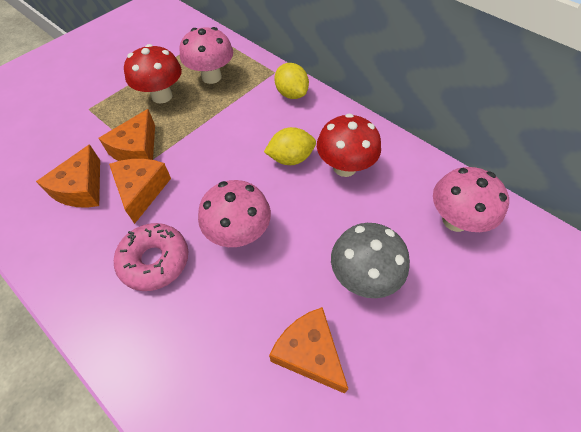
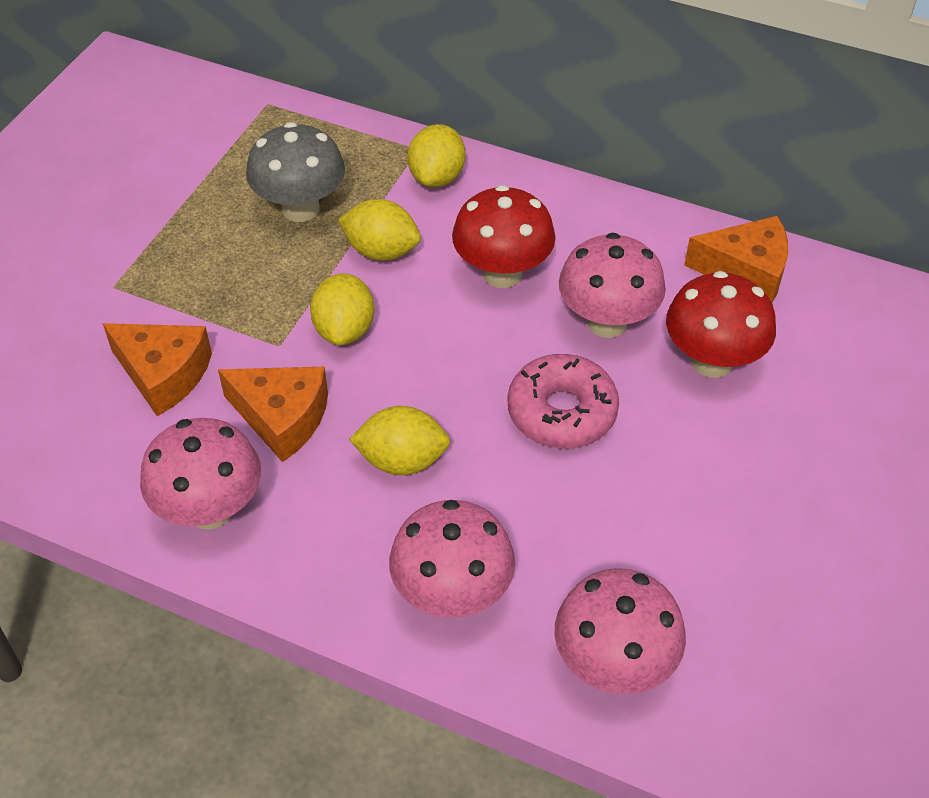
orange cheese: 4 -> 3
pink mushroom: 3 -> 4
yellow lemon: 2 -> 4

